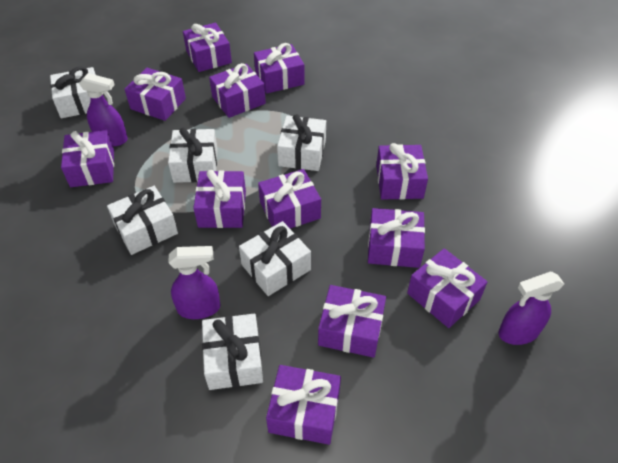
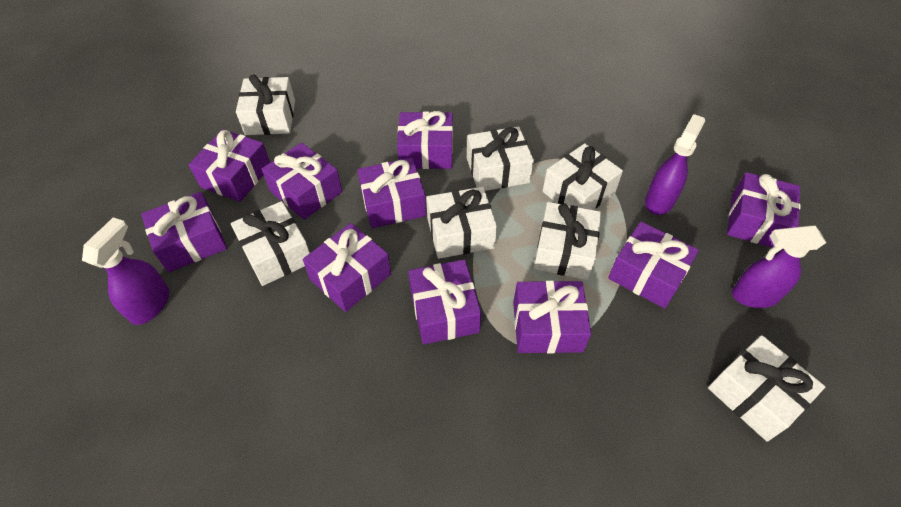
purple gift: 12 -> 10
white gift: 6 -> 7

